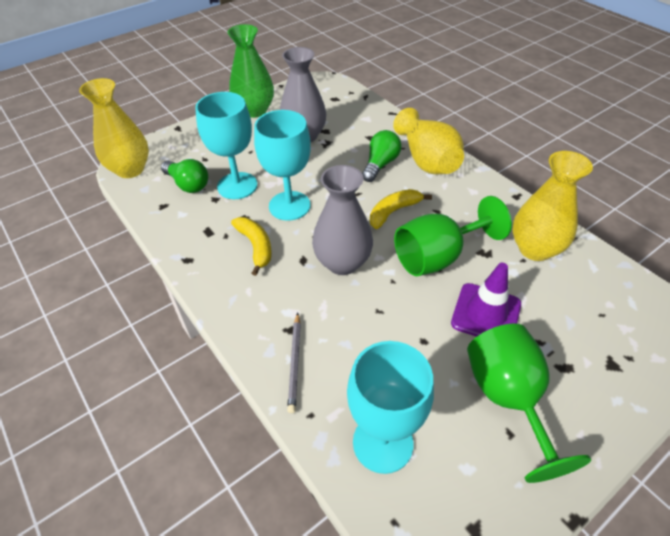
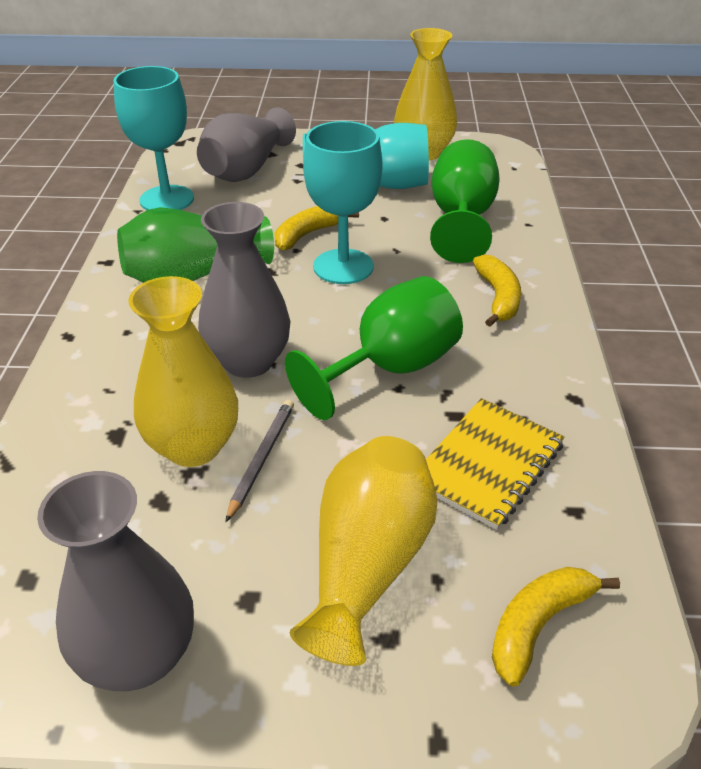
green light bulb: 2 -> 0
grey vase: 2 -> 3
purple traffic cone: 1 -> 0
yellow banana: 2 -> 3
yellow notebook: 0 -> 1

